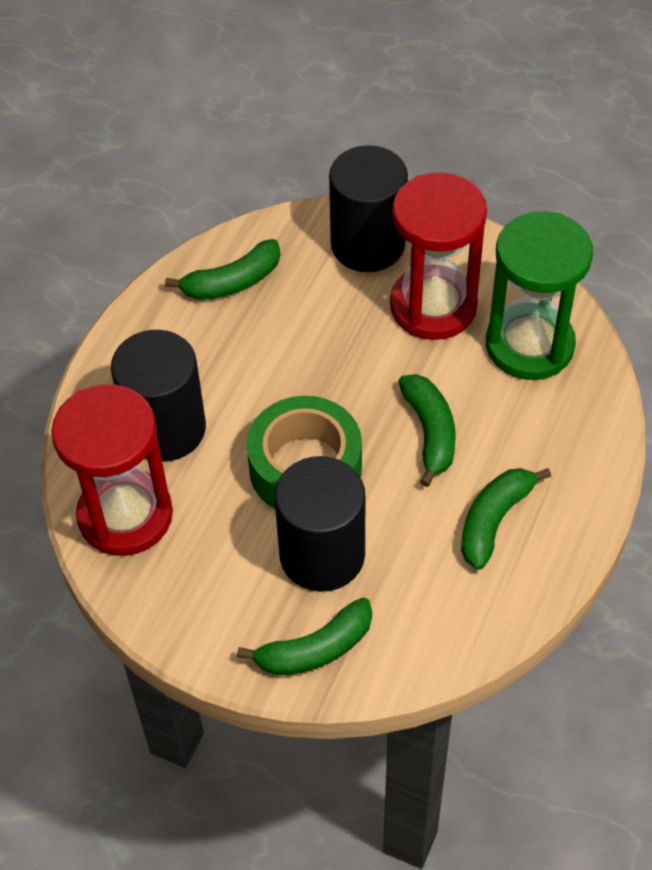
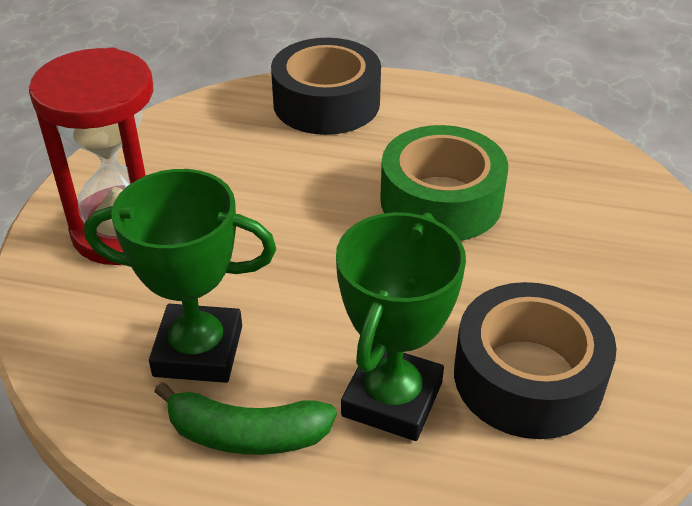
black cylinder: 3 -> 0
black tape: 0 -> 2
green banana: 4 -> 1
green hourglass: 1 -> 0
green trophy: 0 -> 2
red hourglass: 2 -> 1

